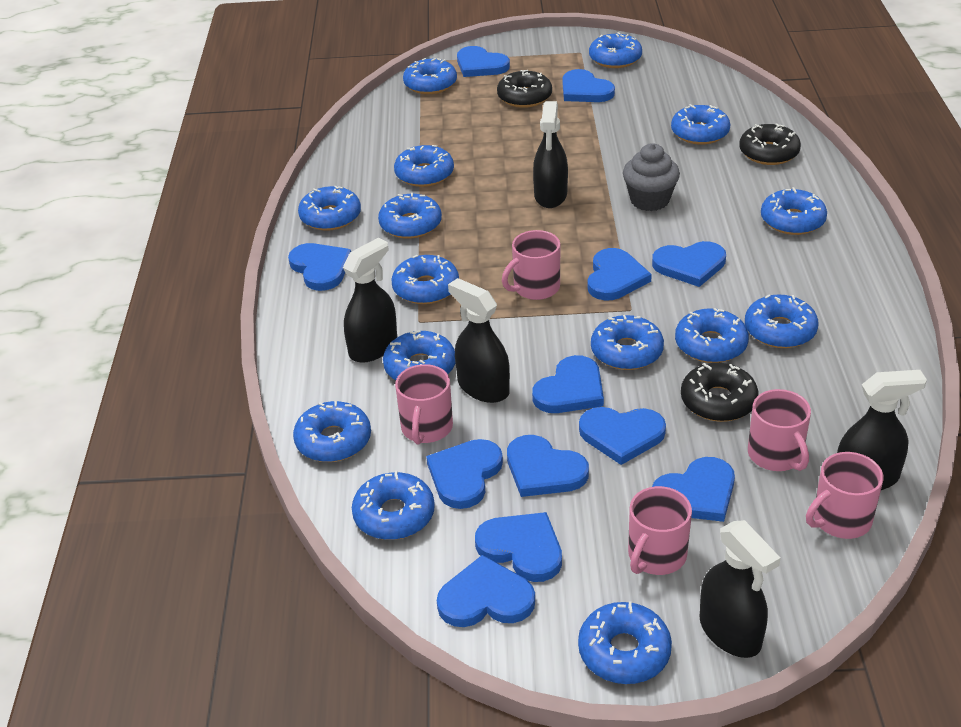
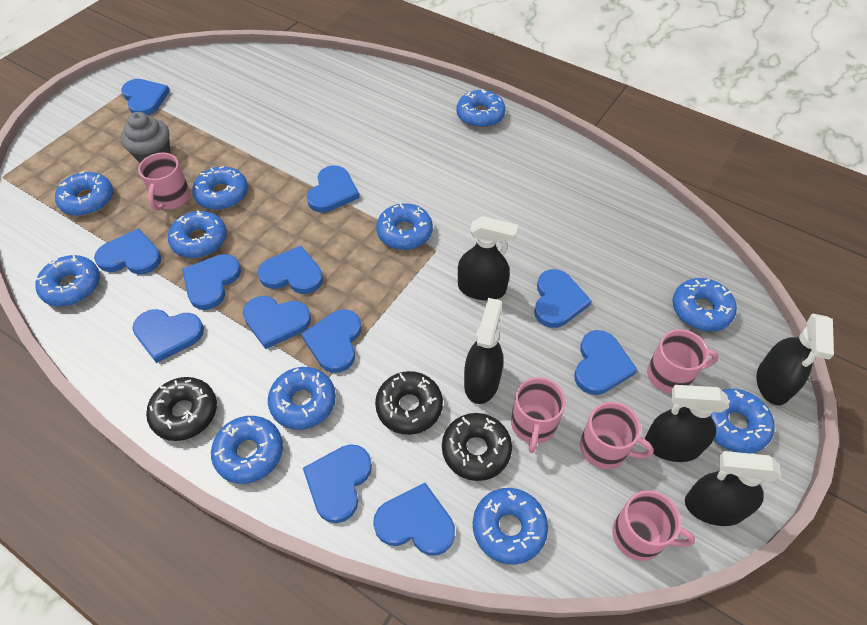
blue donut: 15 -> 11

